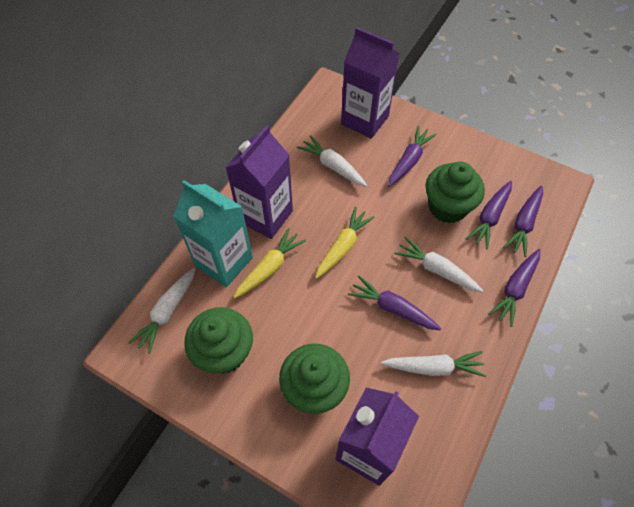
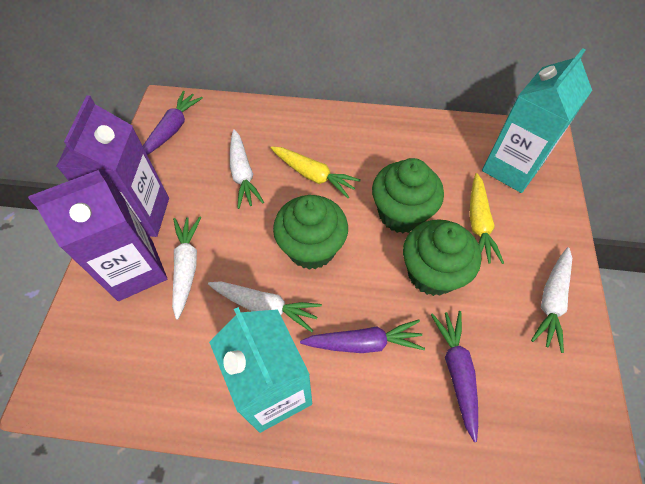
purple carrot: 5 -> 3
purple carton: 3 -> 2
turquoise carton: 1 -> 2

